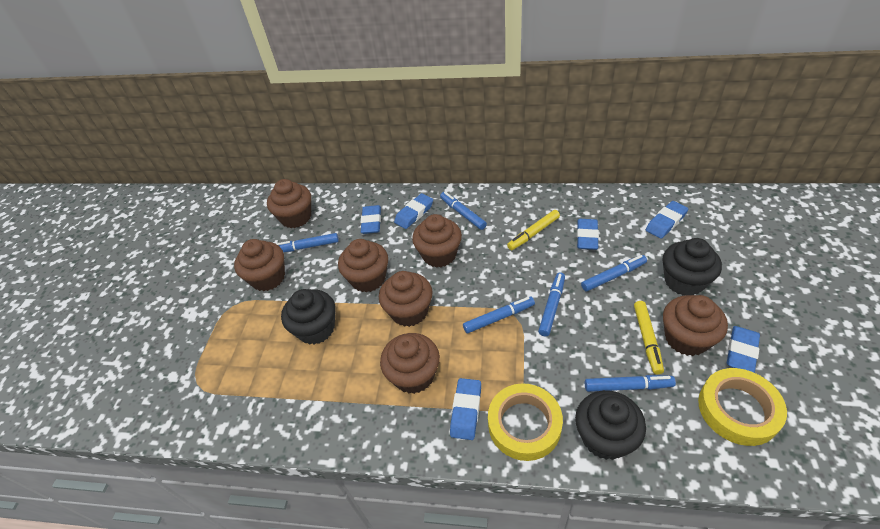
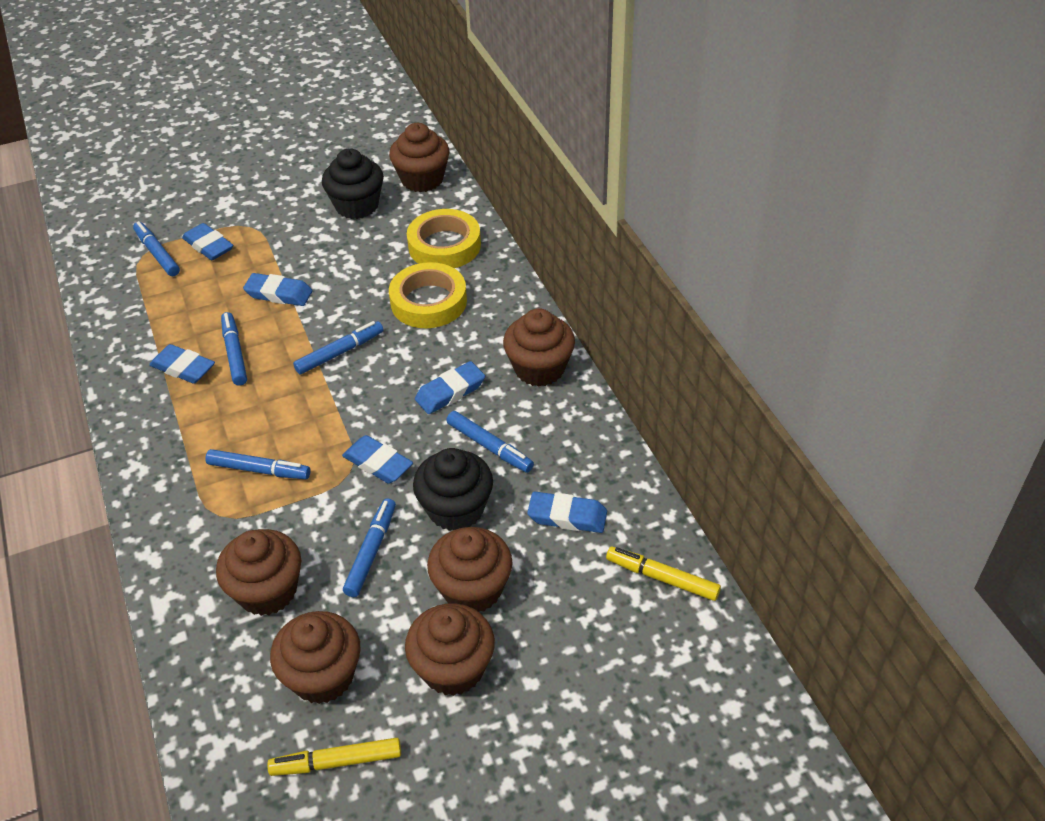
black cupcake: 3 -> 2
brown cupcake: 7 -> 6

